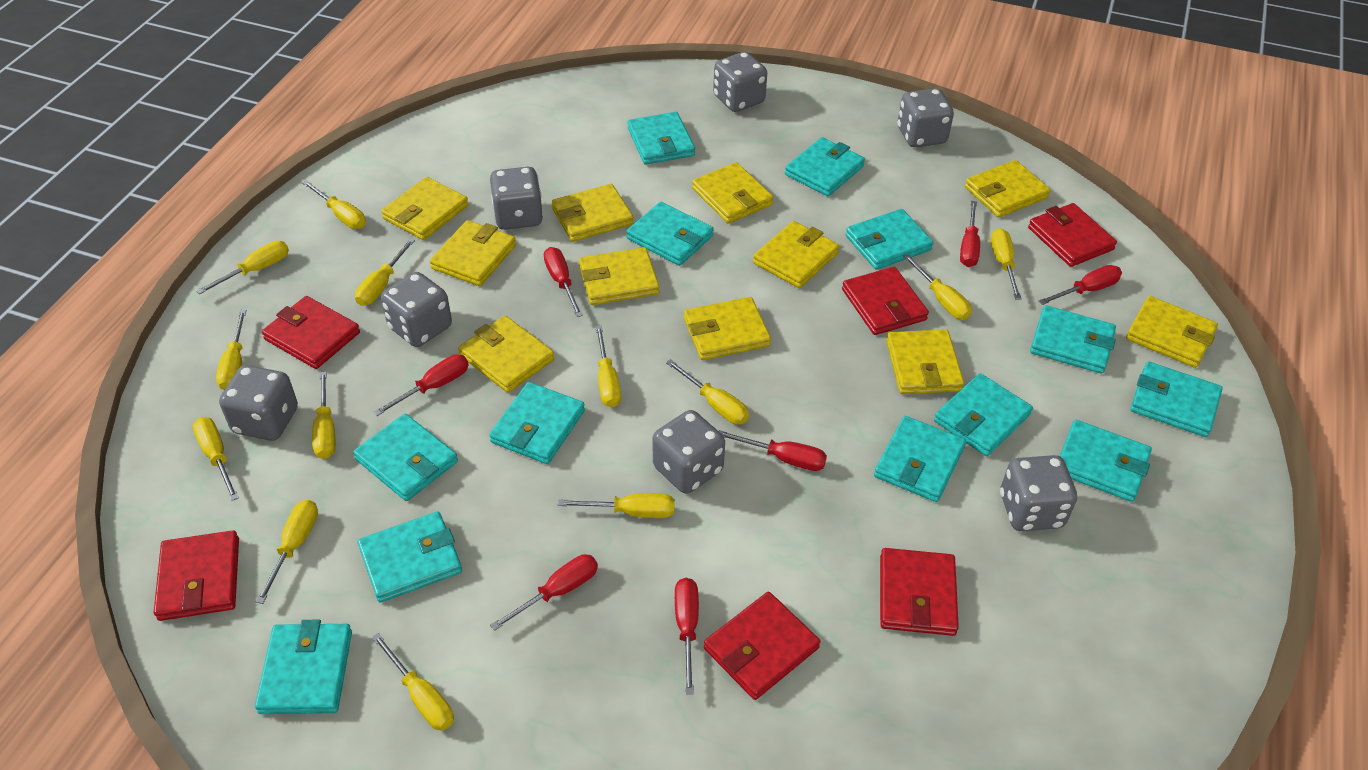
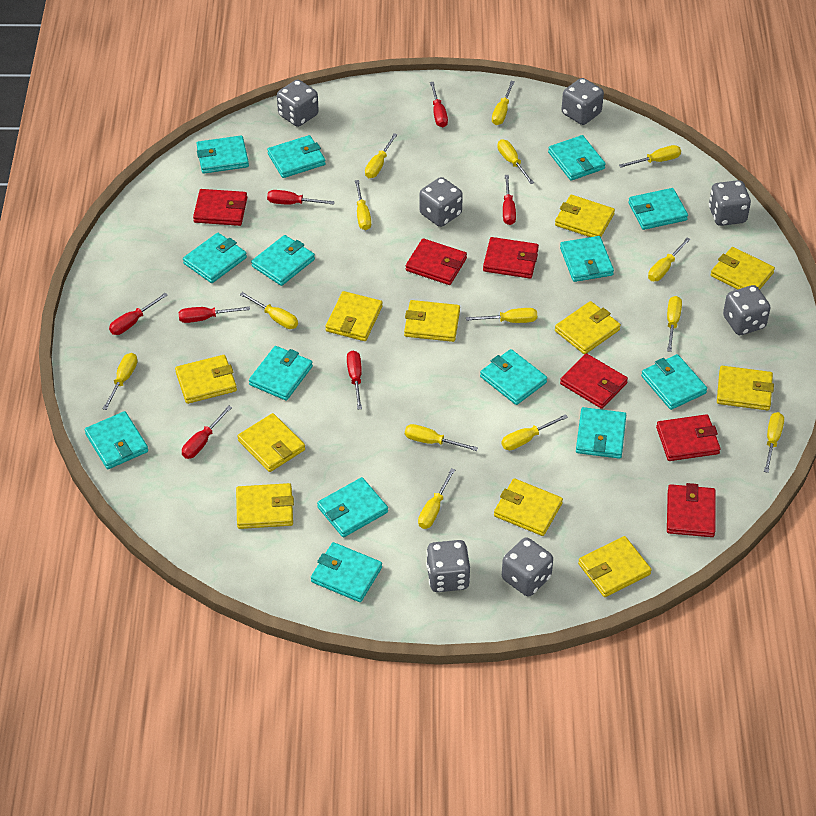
turquoise wallet: 13 -> 14
yellow screwdriver: 13 -> 14

